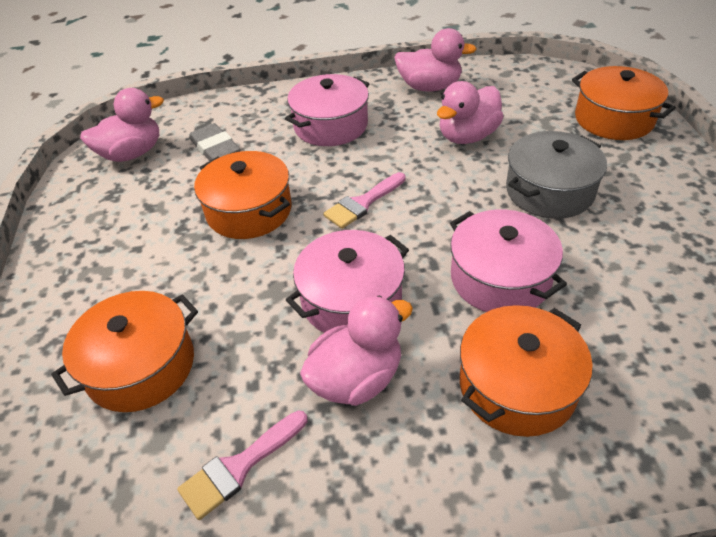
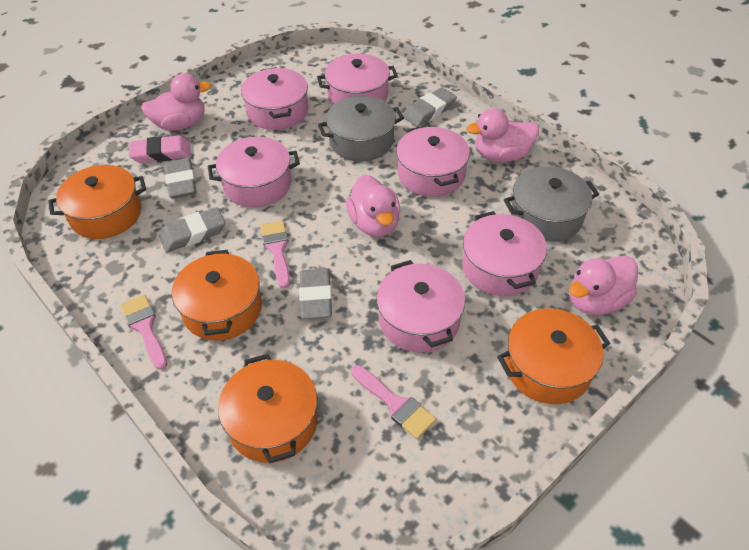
grey eraser: 1 -> 4
grey pot: 1 -> 2
pink brush: 2 -> 3
pink eraser: 0 -> 1
pink pot: 3 -> 6

